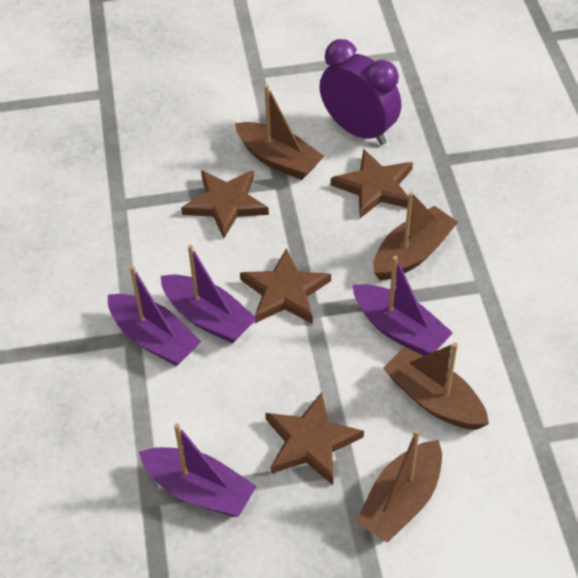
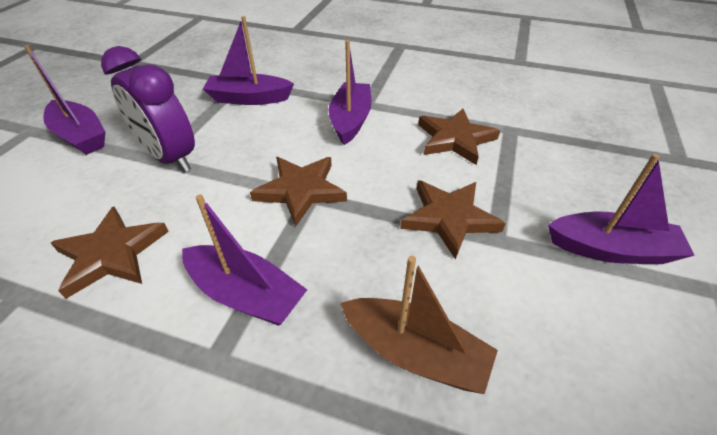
brown boat: 4 -> 1
purple boat: 4 -> 5

